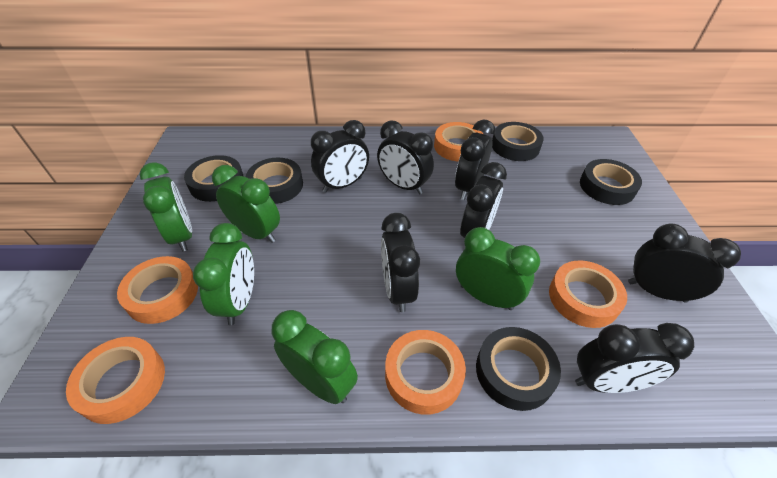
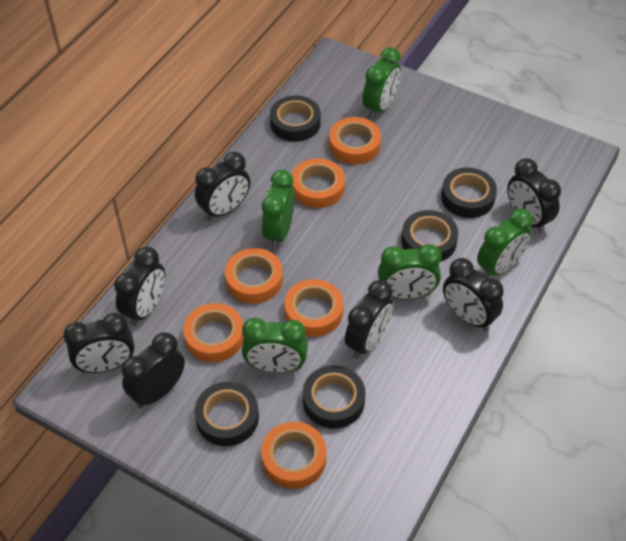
orange tape: 5 -> 6

